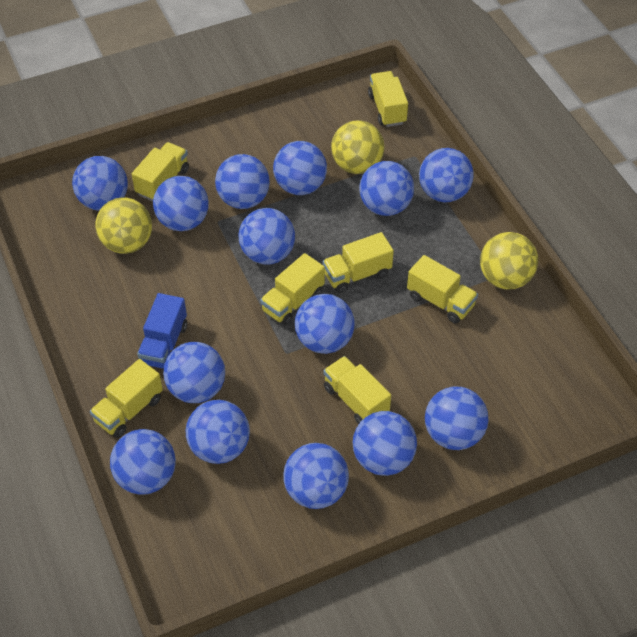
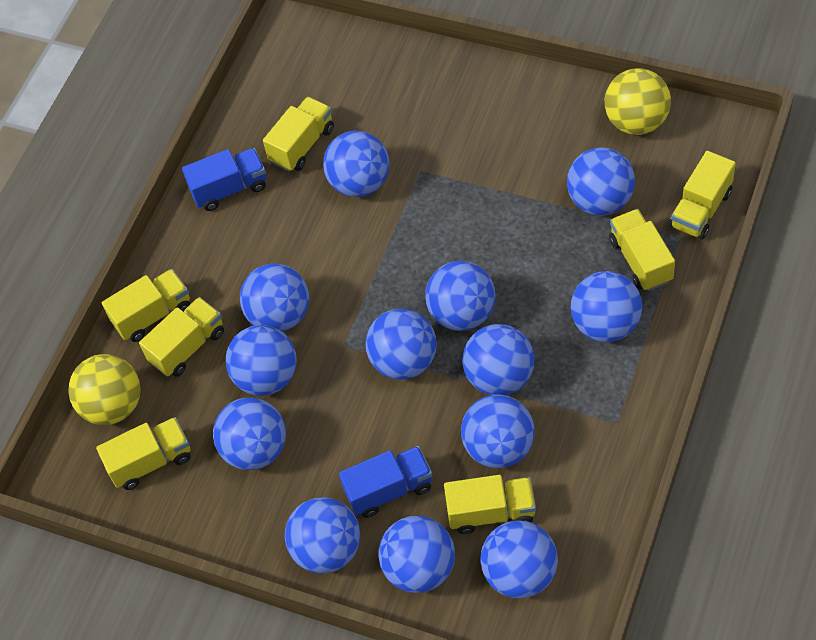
blue ball: 14 -> 13
blue truck: 1 -> 2
yellow ball: 3 -> 2

